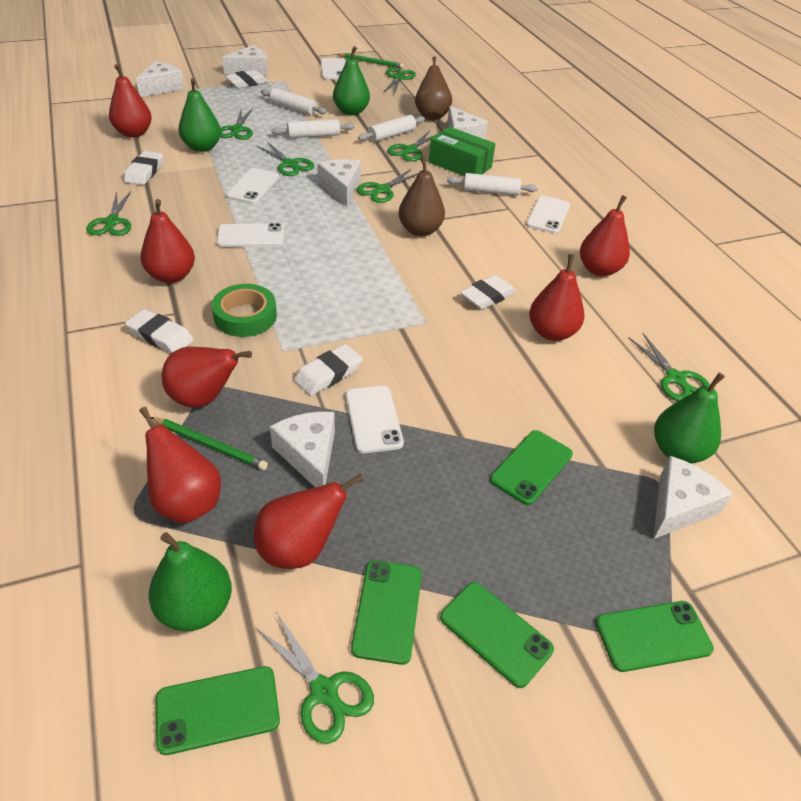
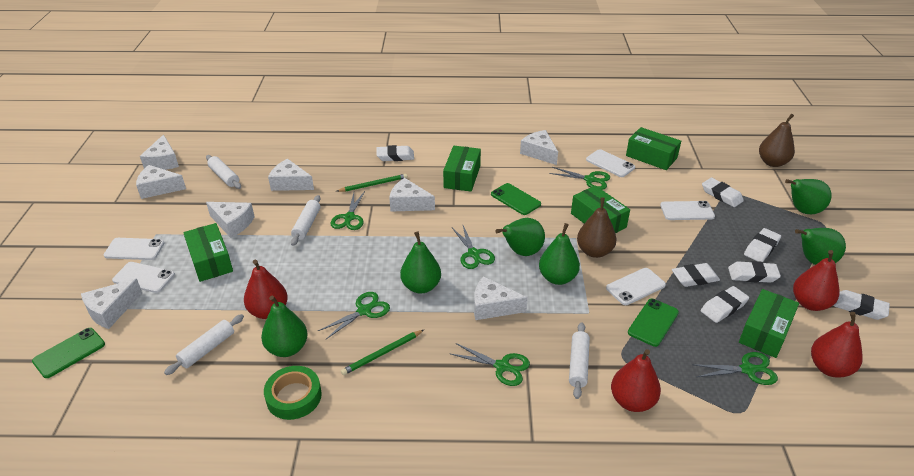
green box: 1 -> 5
green pear: 4 -> 6
green phone: 5 -> 3
green scissors: 8 -> 6
red pear: 7 -> 4
white cheese: 6 -> 8
white eraser: 5 -> 7

